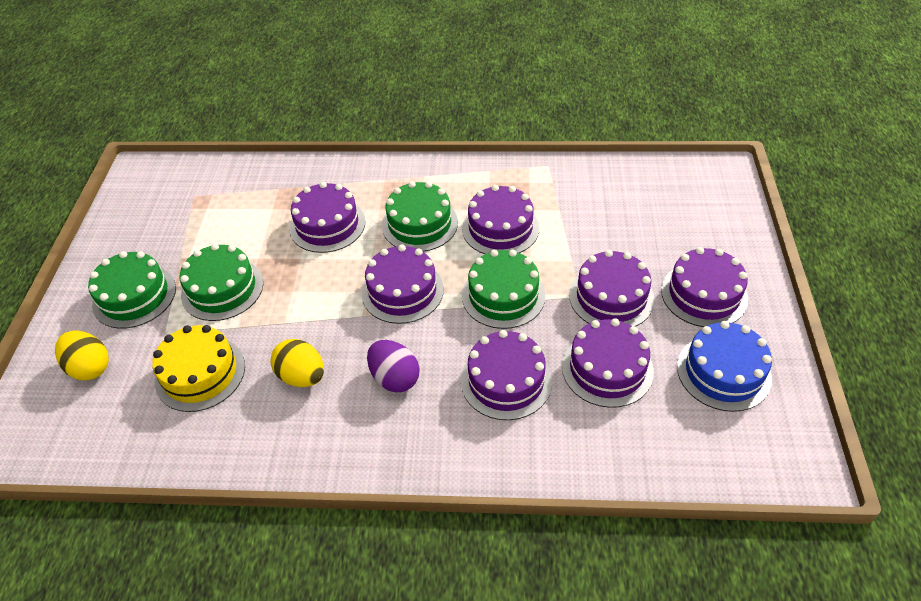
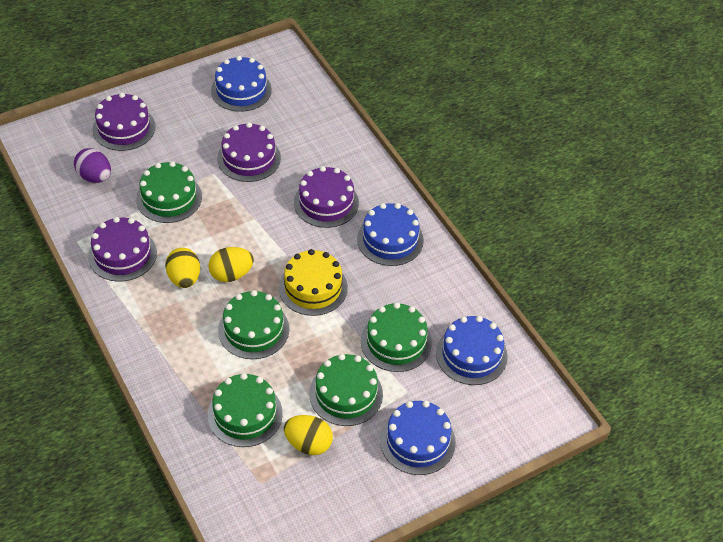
blue cake: 1 -> 4
green cake: 4 -> 5
purple cake: 7 -> 4
yellow egg: 2 -> 3

